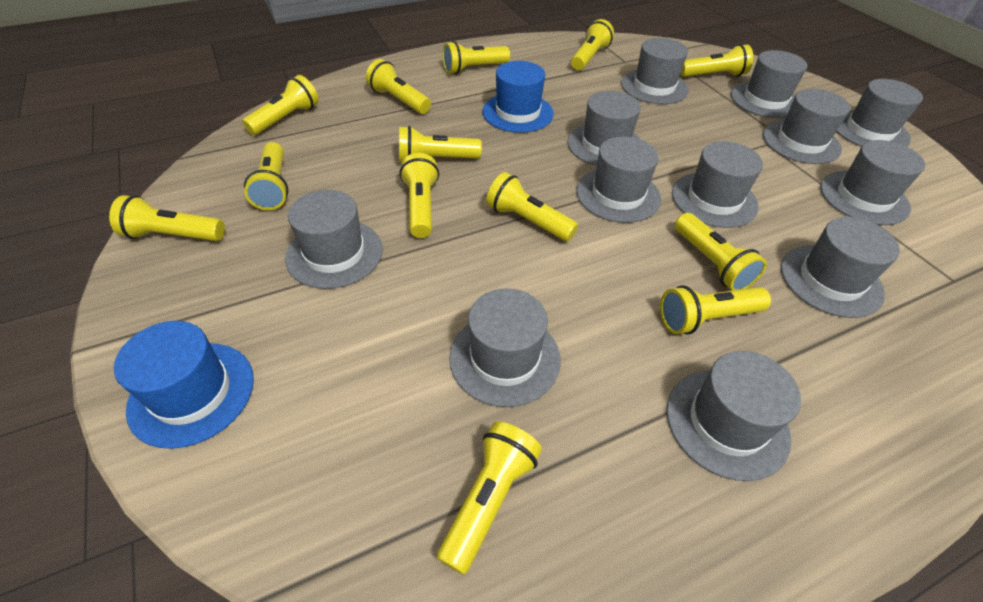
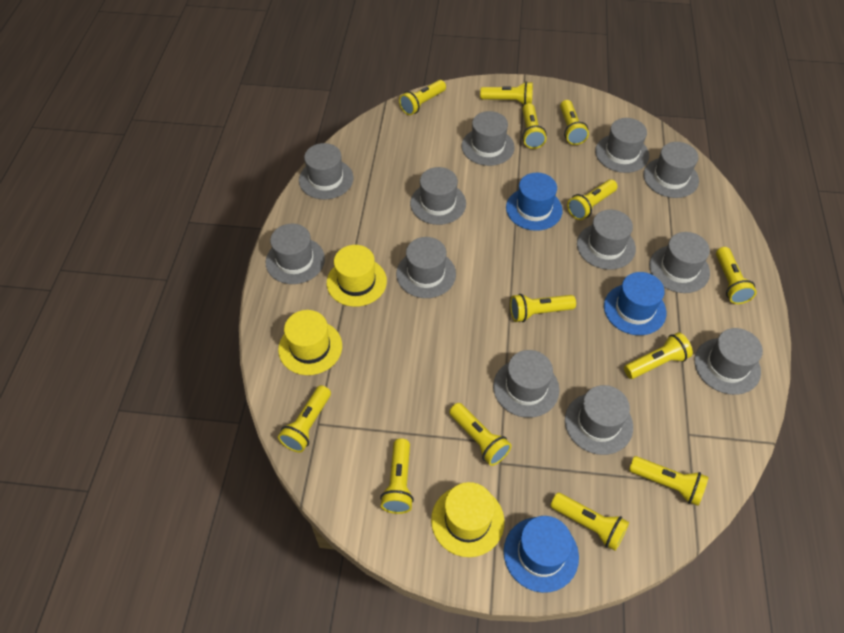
blue hat: 2 -> 3
yellow hat: 0 -> 3

